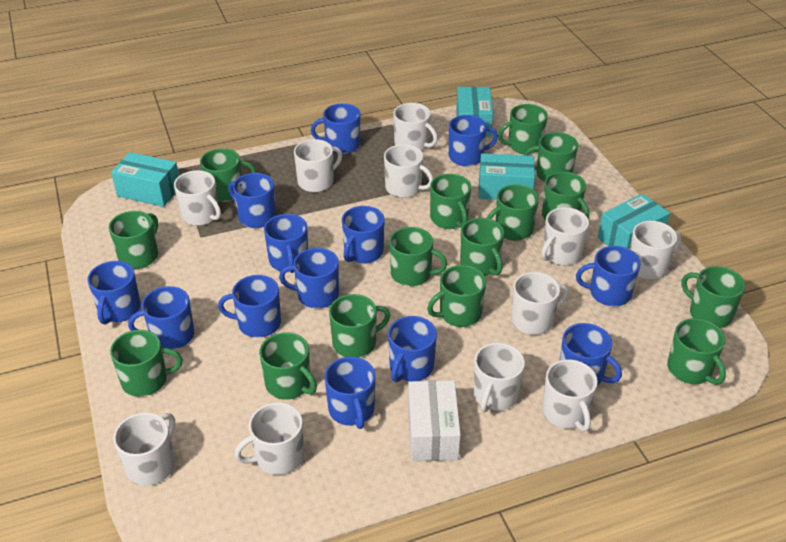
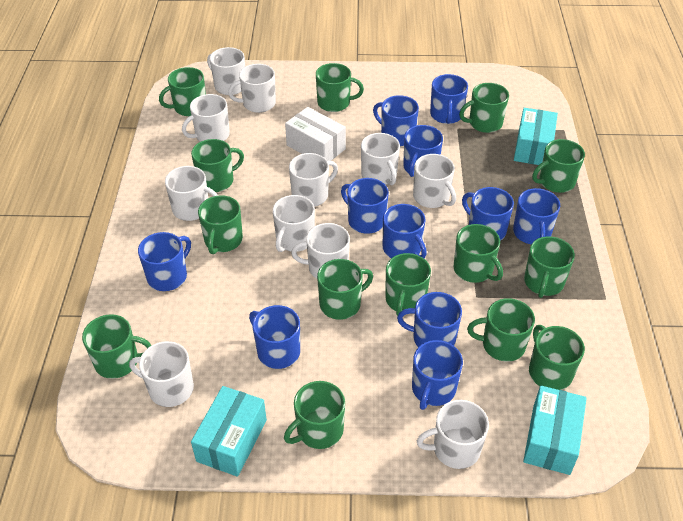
blue mug: 13 -> 11
green mug: 15 -> 14
turquoise box: 4 -> 3

